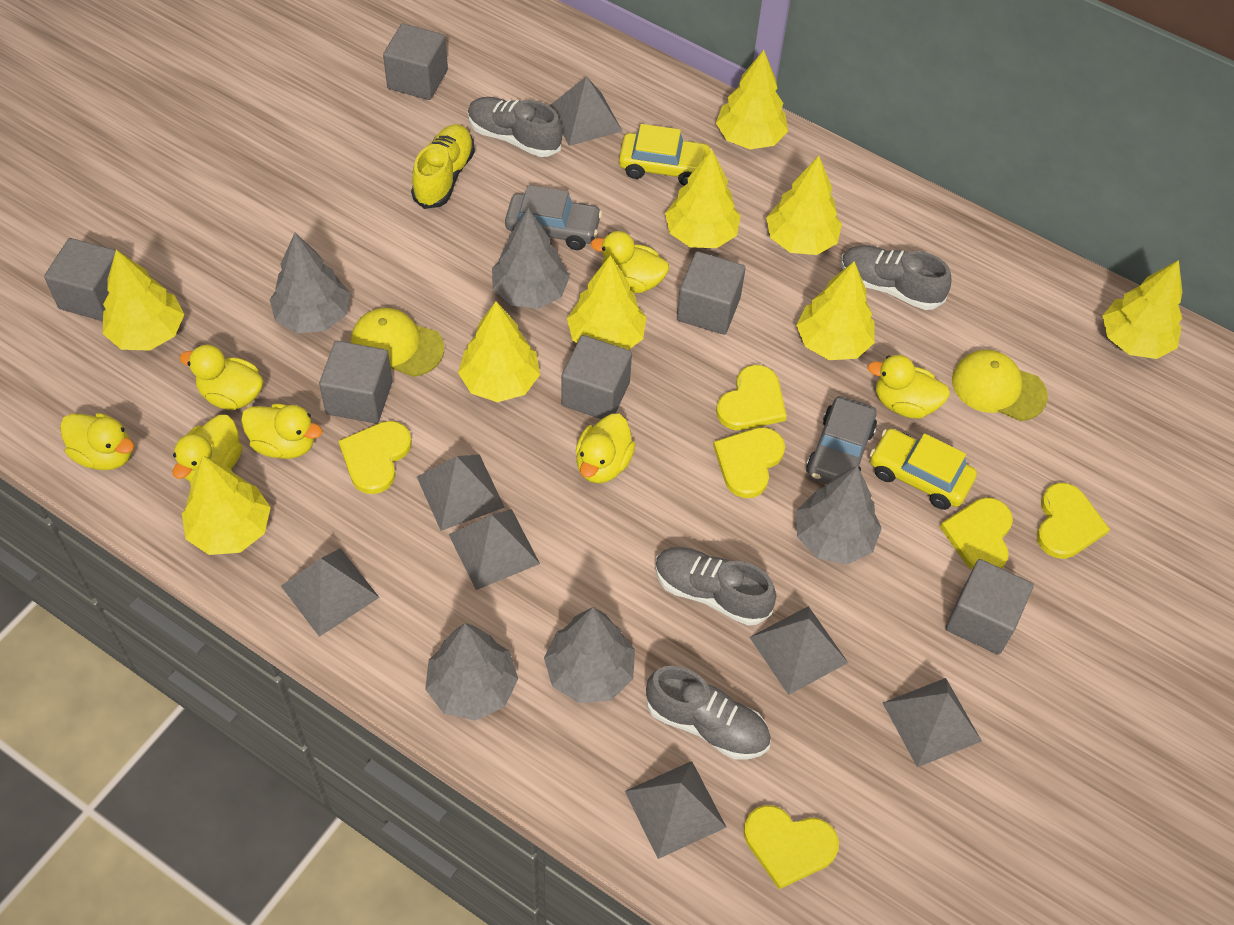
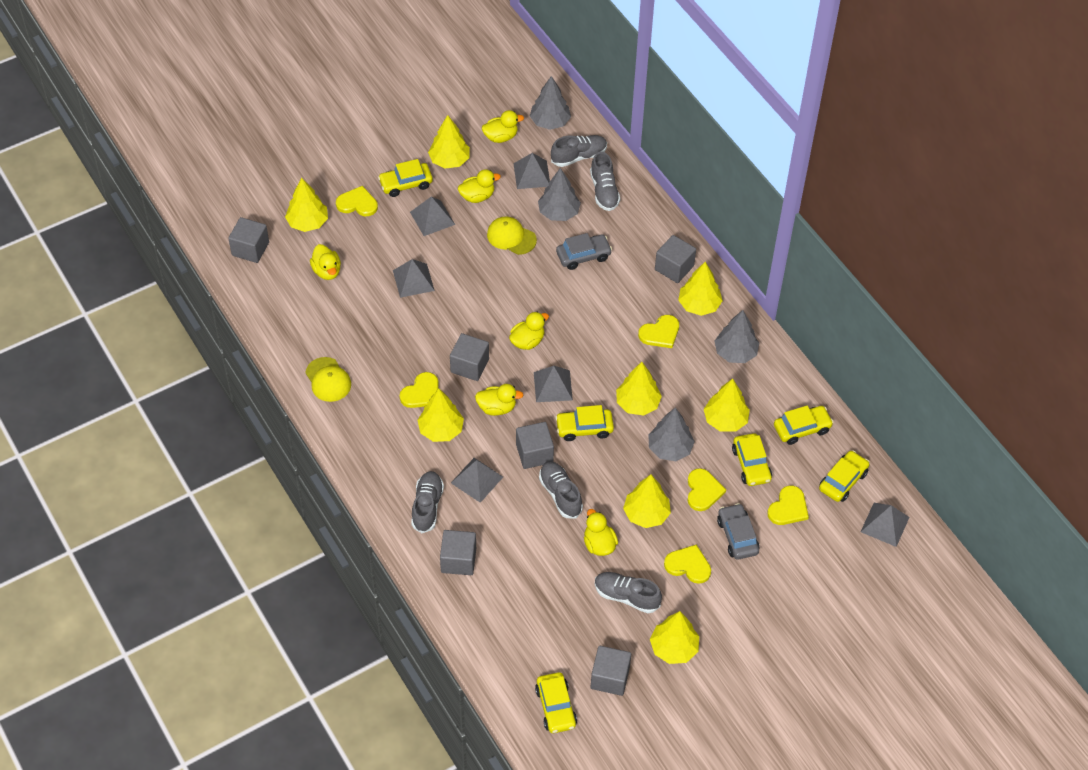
grey pyramid: 7 -> 6
grey shoe: 4 -> 5
grey tree: 5 -> 4
yellow car: 2 -> 6
yellow duck: 7 -> 6
yellow shoe: 1 -> 0
yellow tree: 9 -> 8

